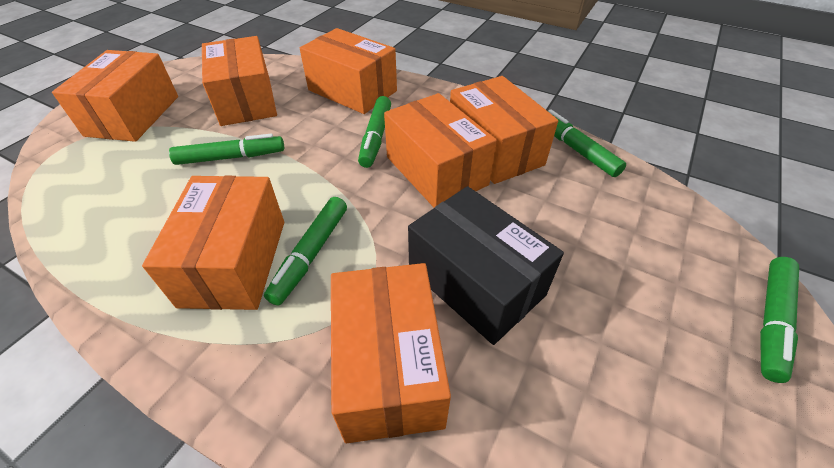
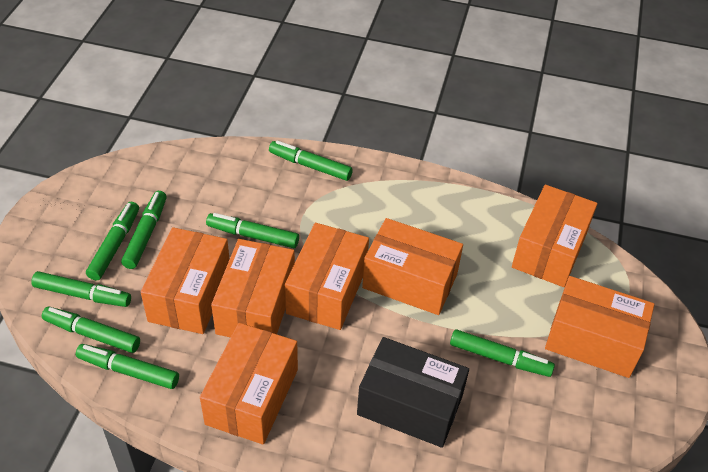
green marker: 5 -> 8

